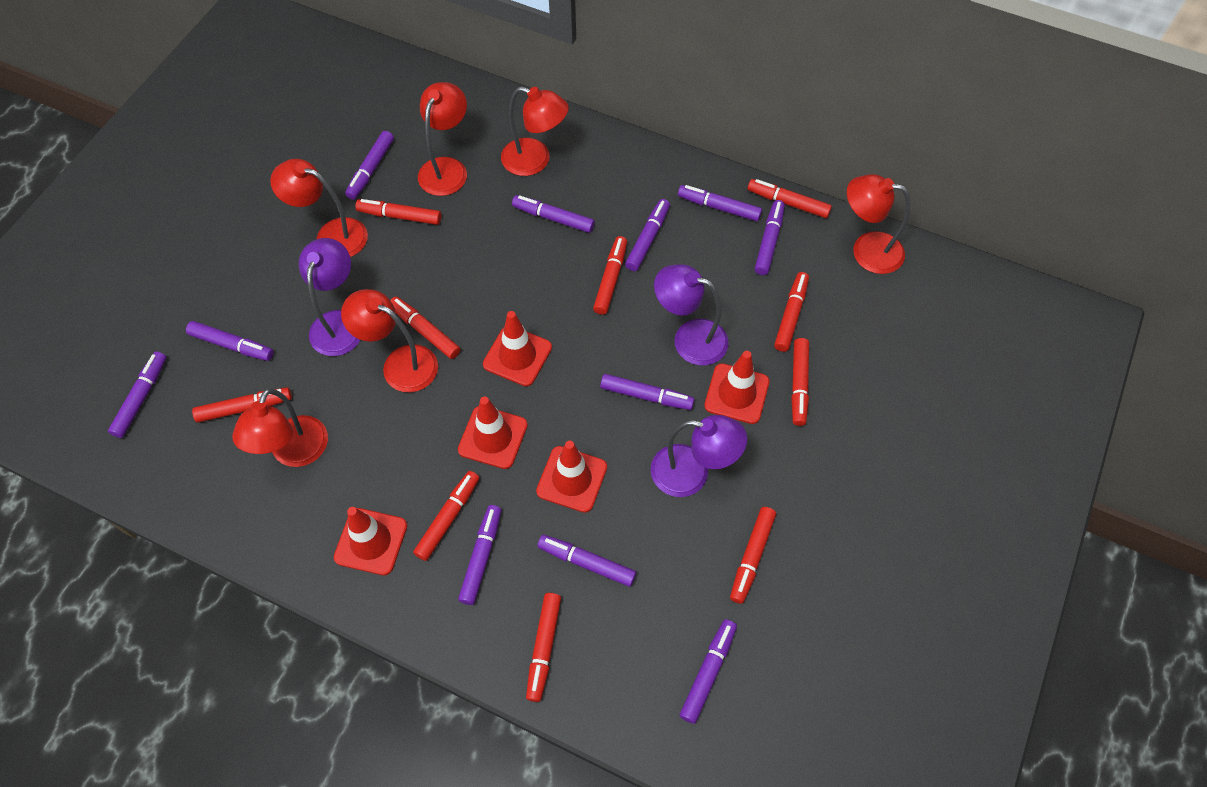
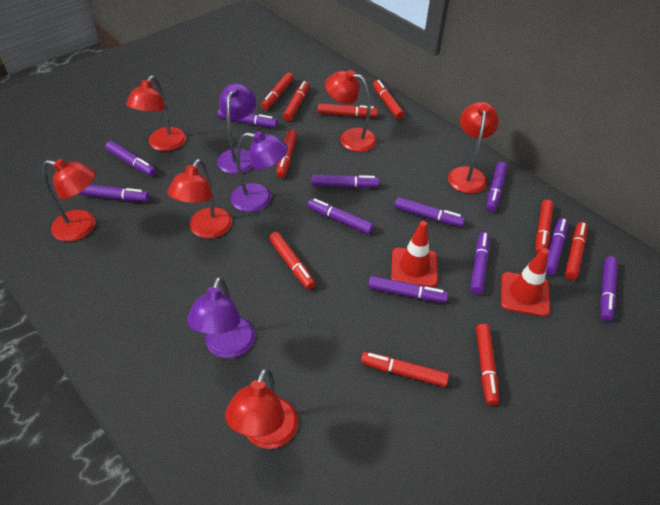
red traffic cone: 5 -> 2

